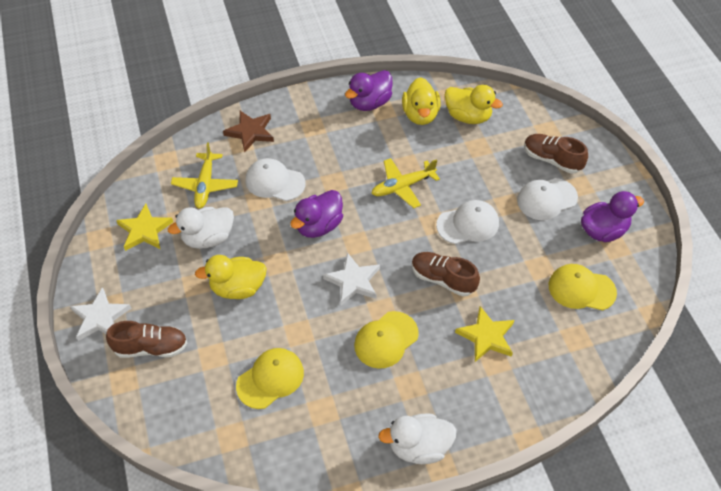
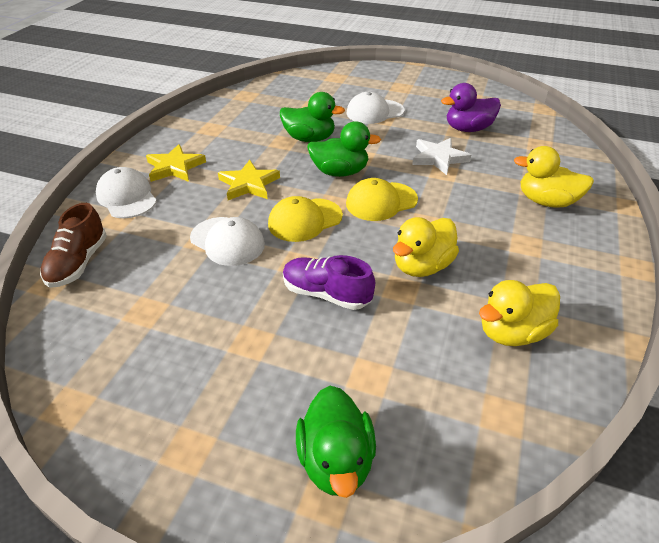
brown shoe: 3 -> 1
brown star: 1 -> 0
green duck: 0 -> 3
purple duck: 3 -> 1
purple shoe: 0 -> 1
white duck: 2 -> 0
white star: 2 -> 1
yellow cap: 3 -> 2
yellow plane: 2 -> 0

